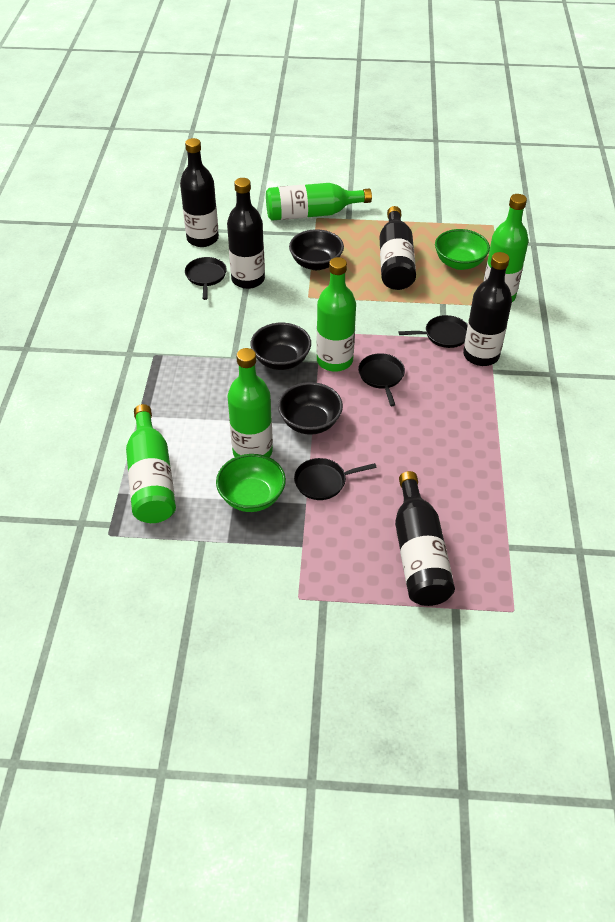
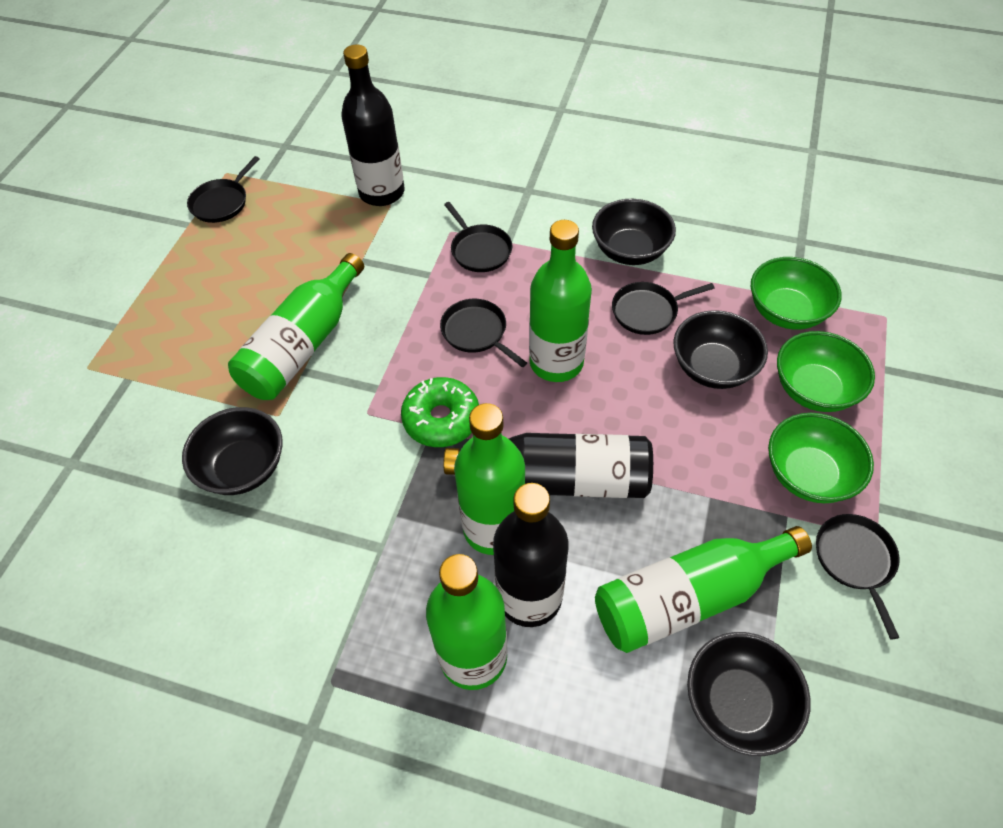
black bottle: 5 -> 3
black bowl: 3 -> 4
black pan: 4 -> 5
green bowl: 2 -> 3
green donut: 0 -> 1

